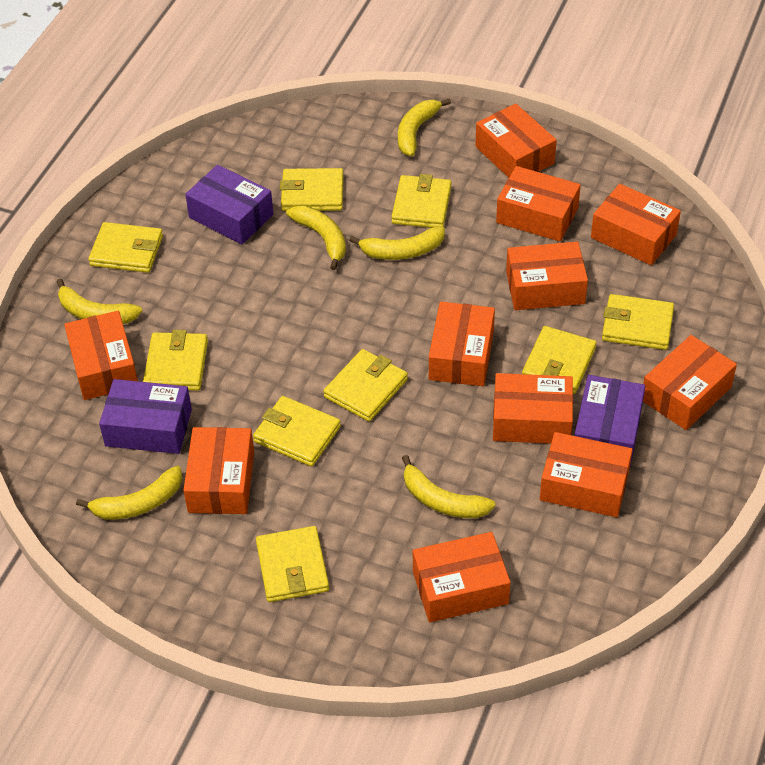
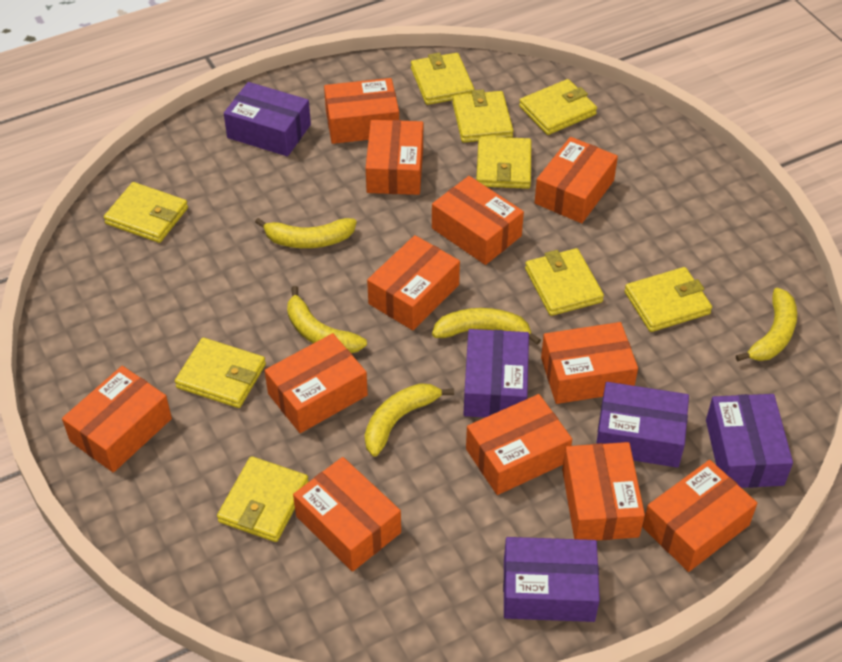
orange box: 11 -> 12
purple box: 3 -> 5
yellow banana: 6 -> 5

